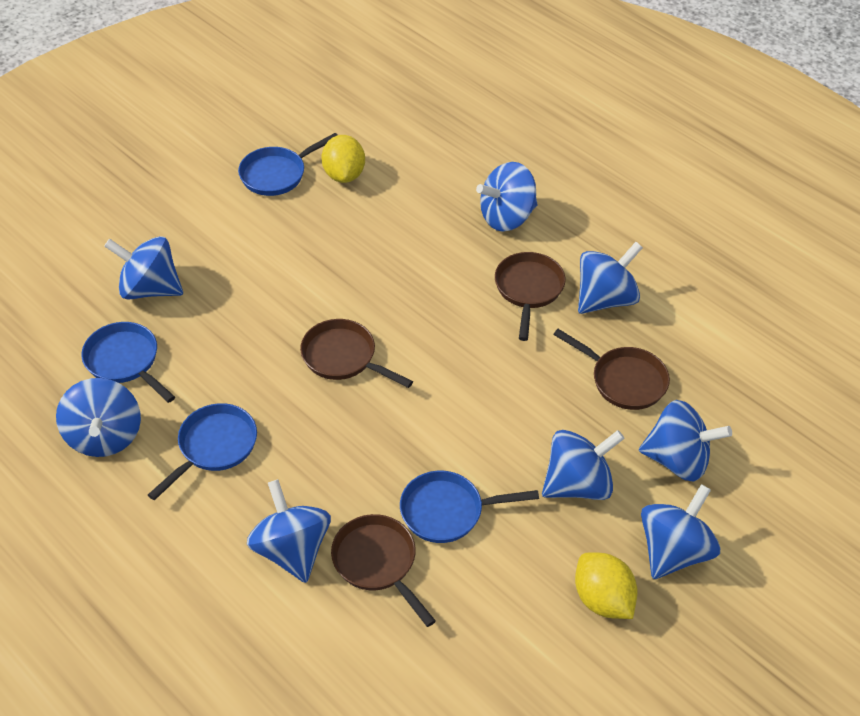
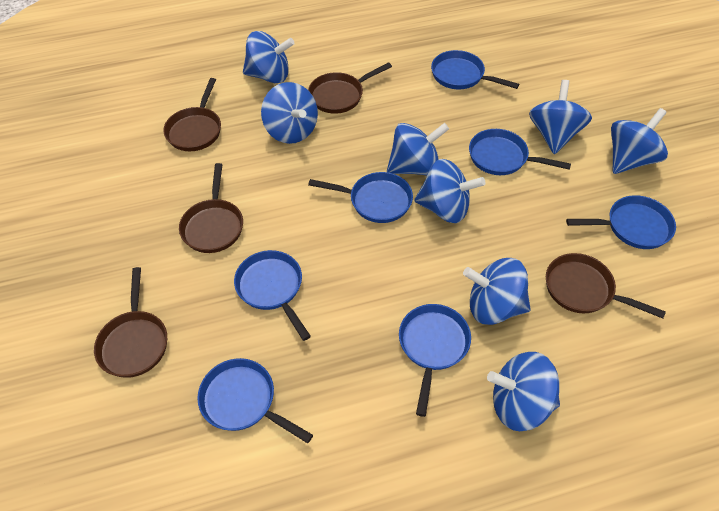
blue pan: 4 -> 7
brown pan: 4 -> 5
yellow lemon: 2 -> 0

